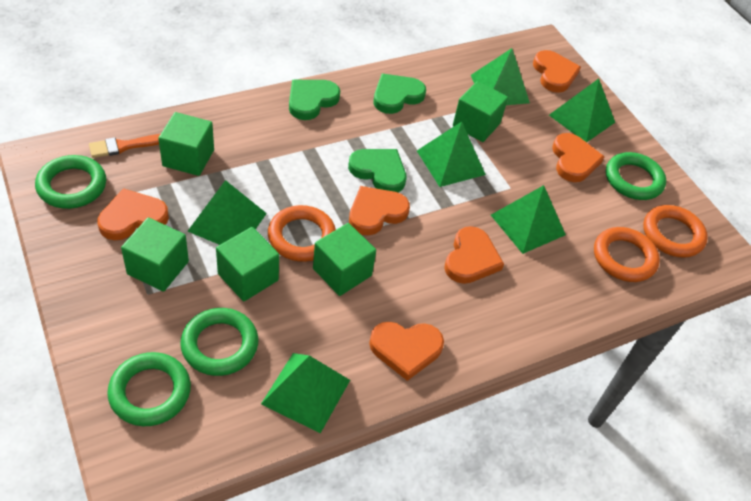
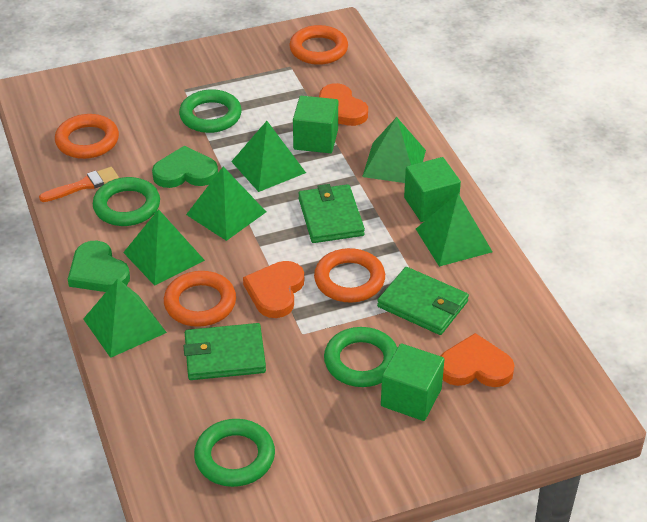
green cube: 5 -> 3
green heart: 3 -> 2
green wallet: 0 -> 3
orange heart: 6 -> 3
orange ring: 3 -> 4

